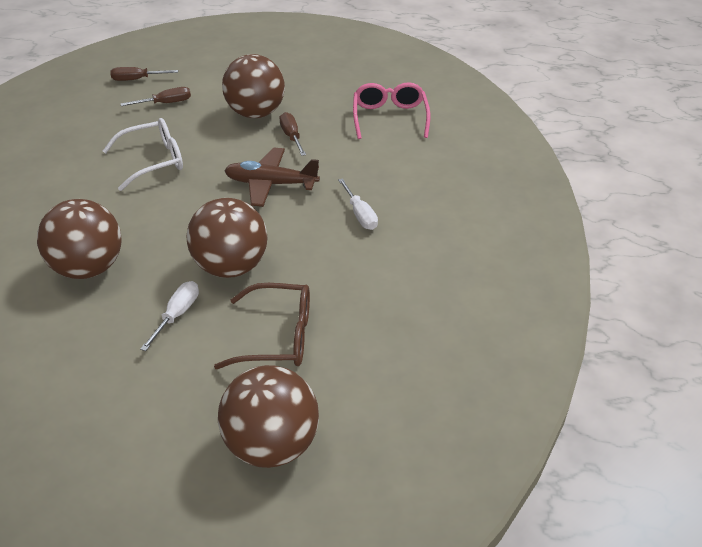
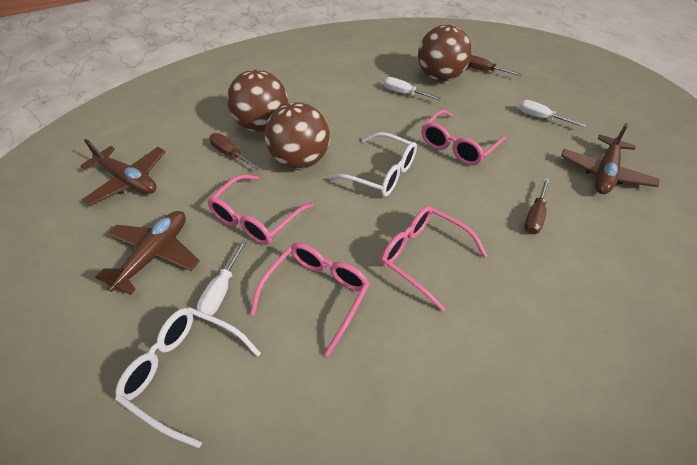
brown ball: 4 -> 3
brown glasses: 1 -> 0
brown plane: 1 -> 3
pink glasses: 1 -> 4
white glasses: 1 -> 2
white screwdriver: 2 -> 3

